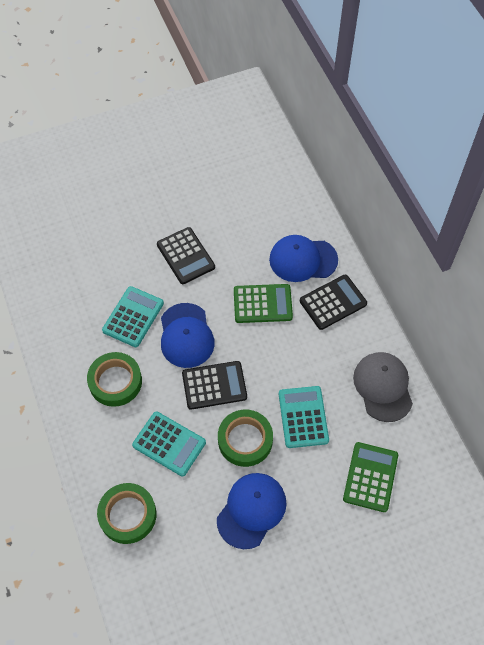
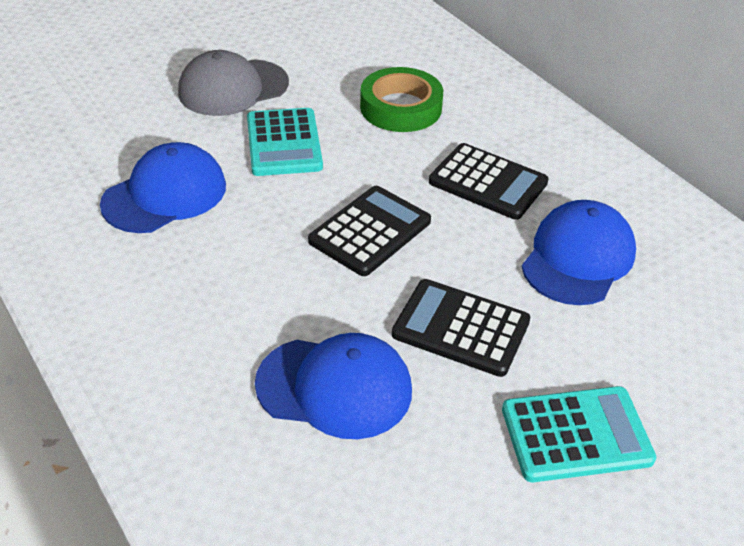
green calculator: 2 -> 0
green tape: 3 -> 1
turquoise calculator: 3 -> 2

